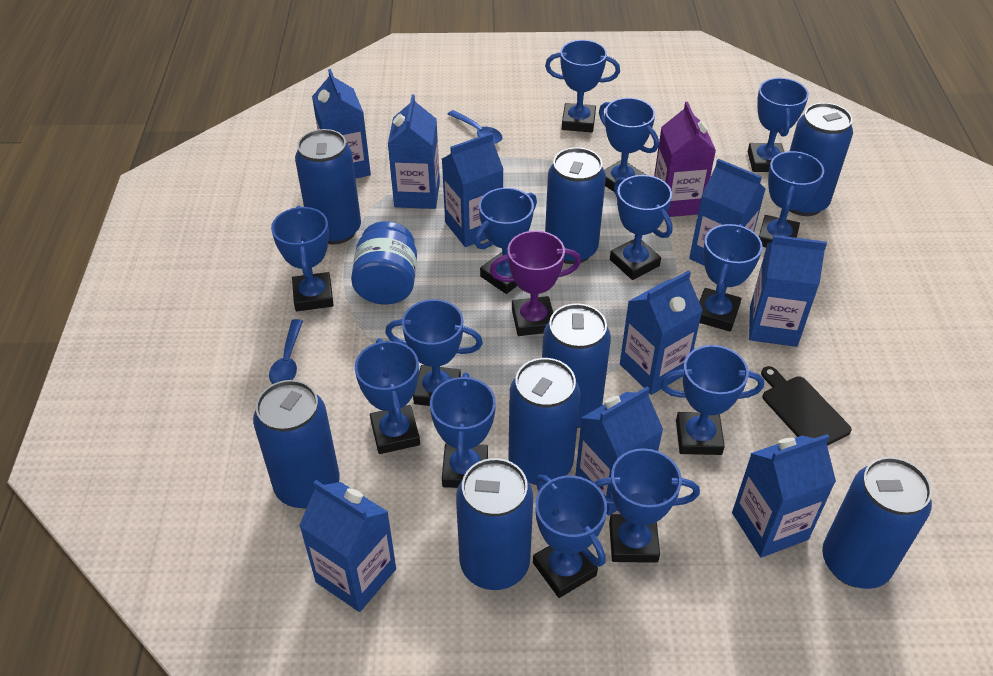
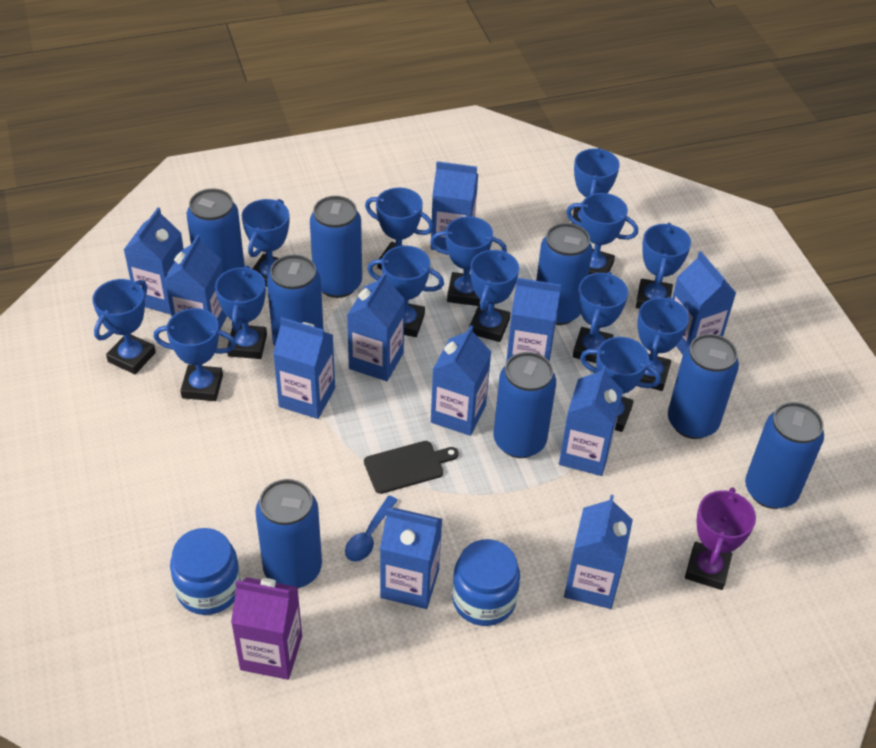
blue carton: 9 -> 11
blue jar: 1 -> 2
blue spoon: 2 -> 1

